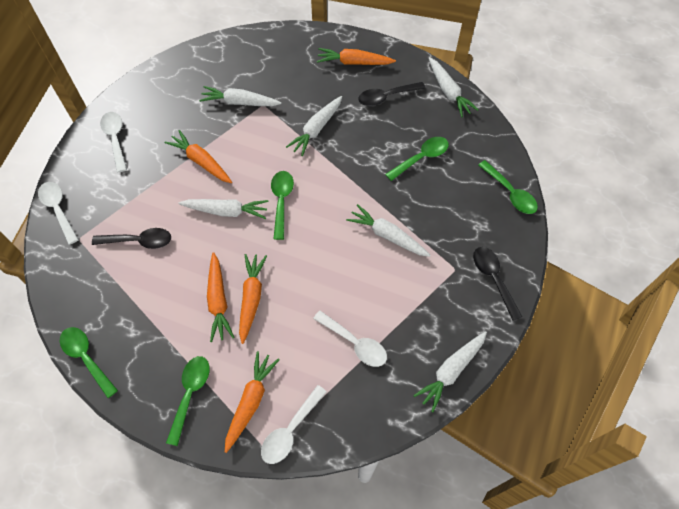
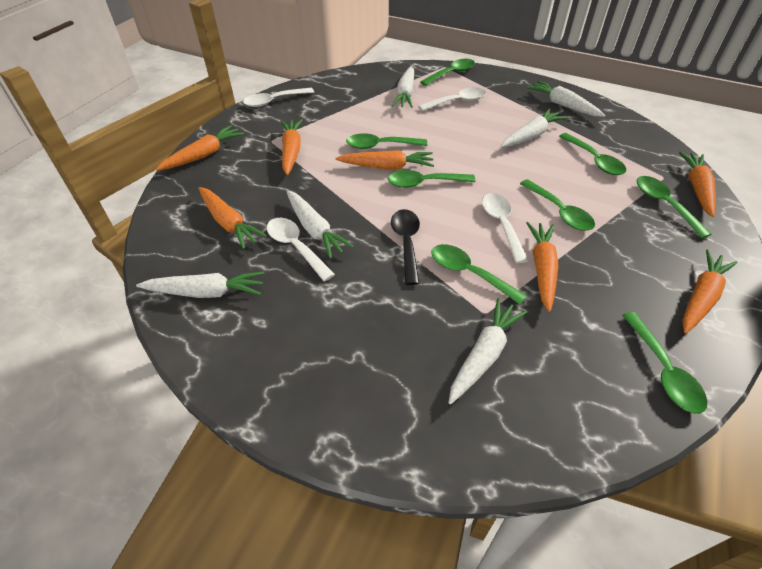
black spoon: 3 -> 1
green spoon: 5 -> 8
orange carrot: 5 -> 7

